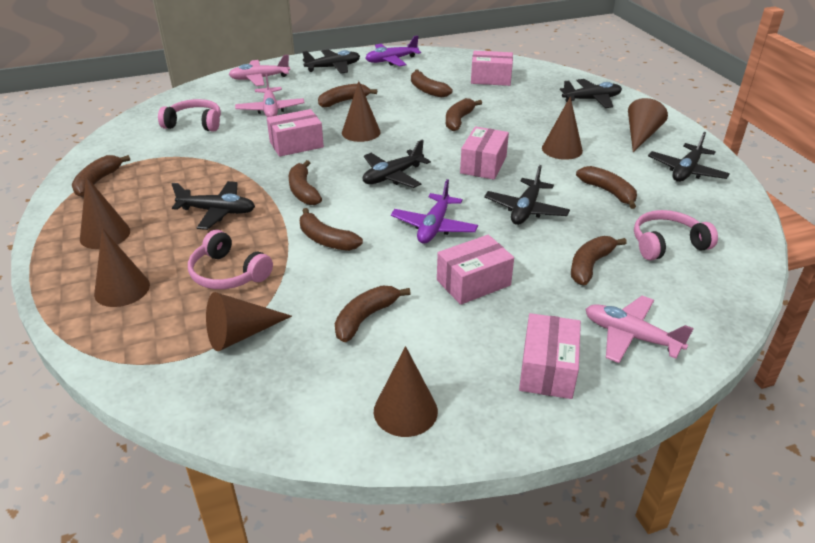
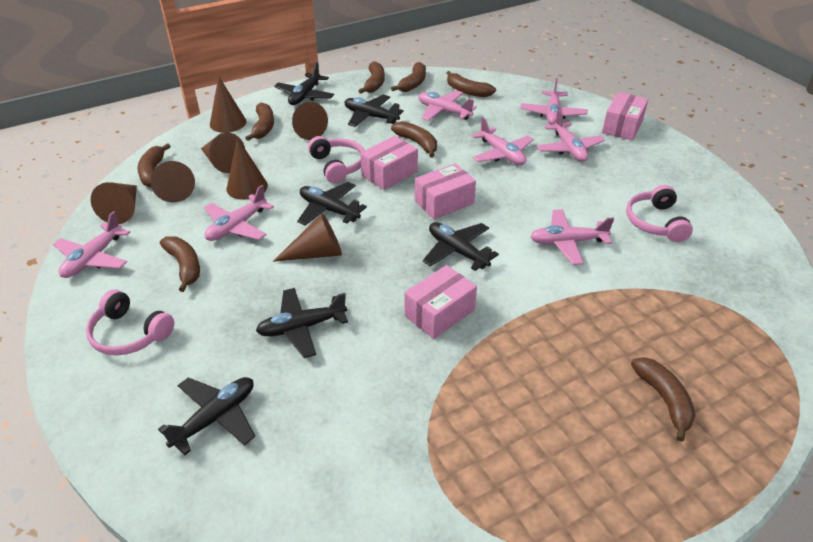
brown banana: 9 -> 8
pink box: 5 -> 4
pink plane: 3 -> 7
purple plane: 2 -> 0

